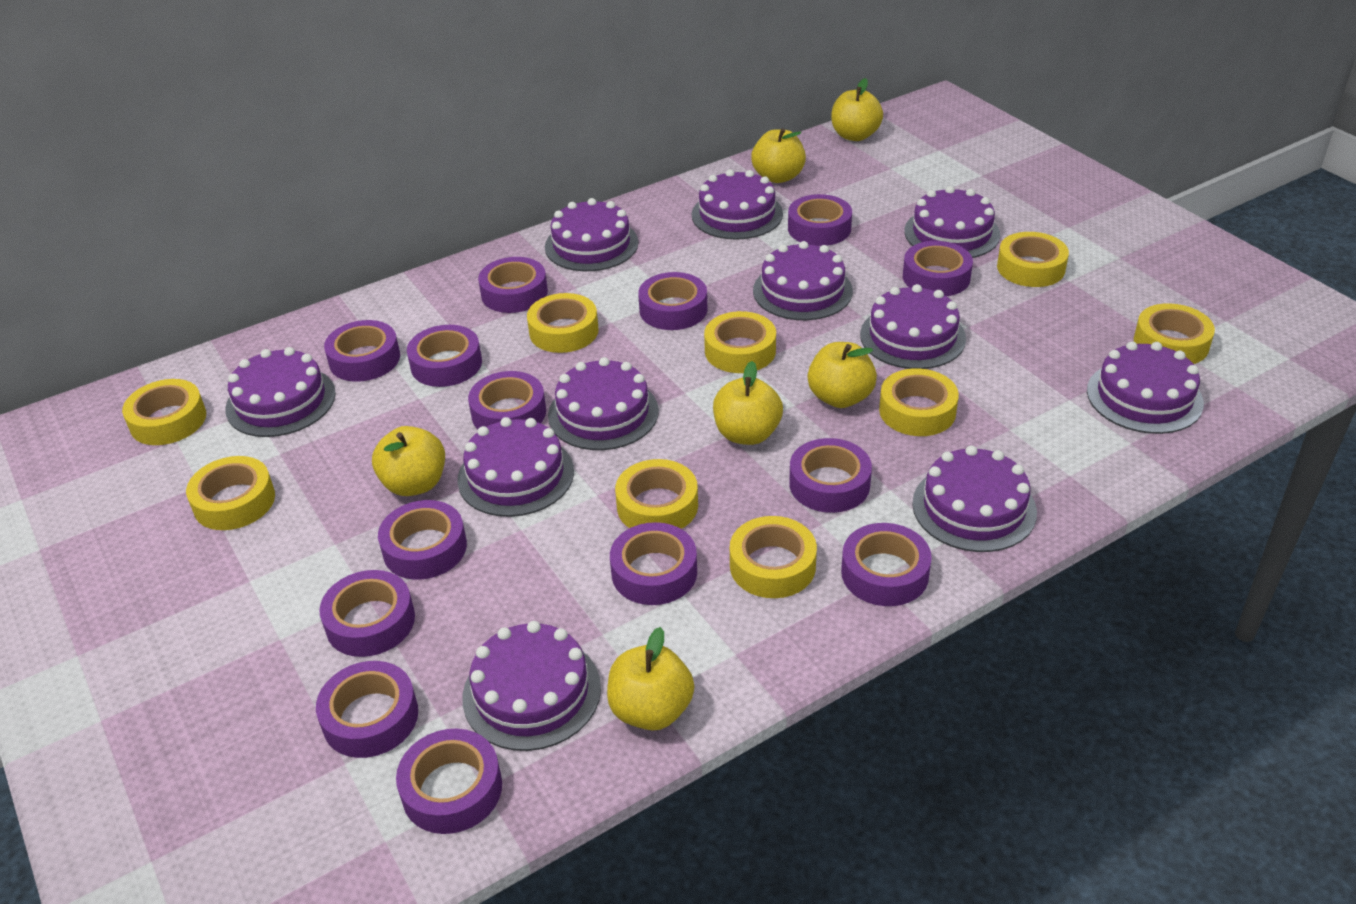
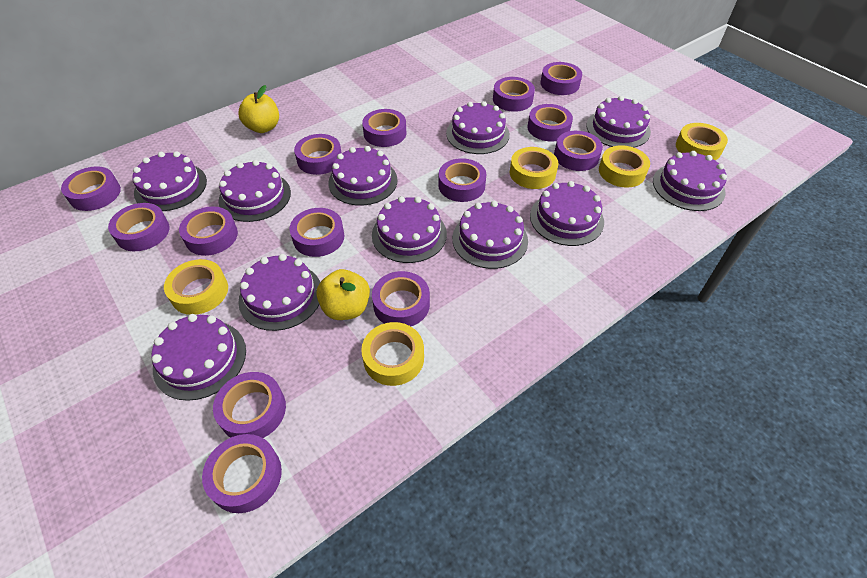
yellow apple: 6 -> 2
yellow tape: 9 -> 5

